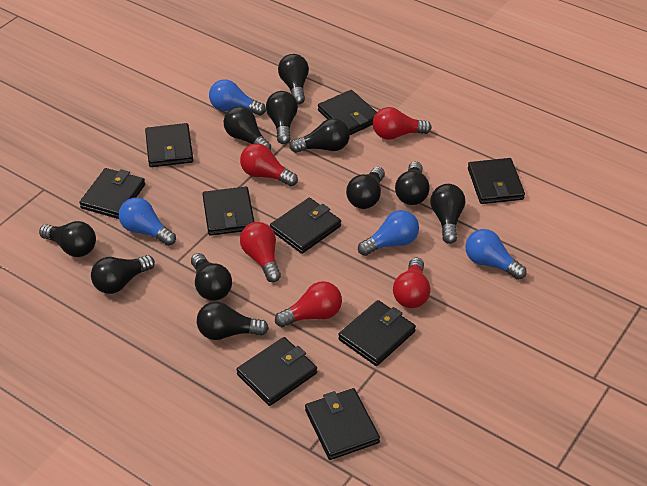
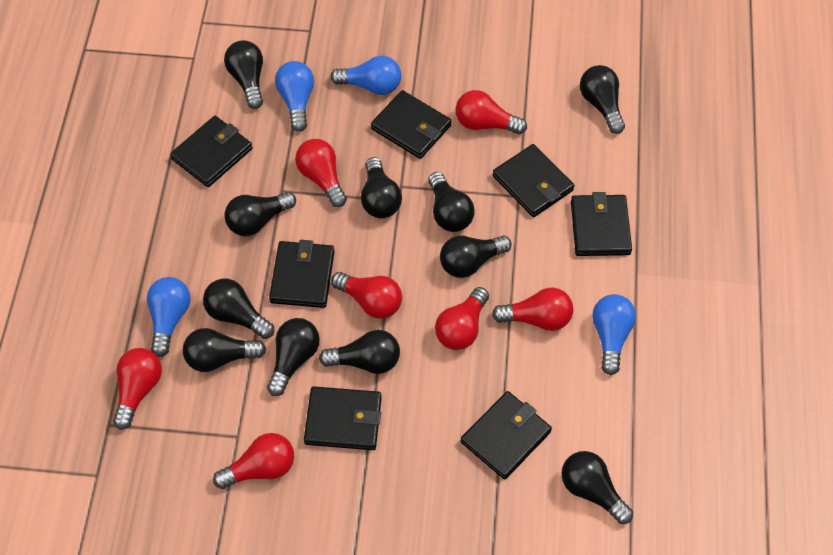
black wallet: 9 -> 7
red light bulb: 5 -> 7

